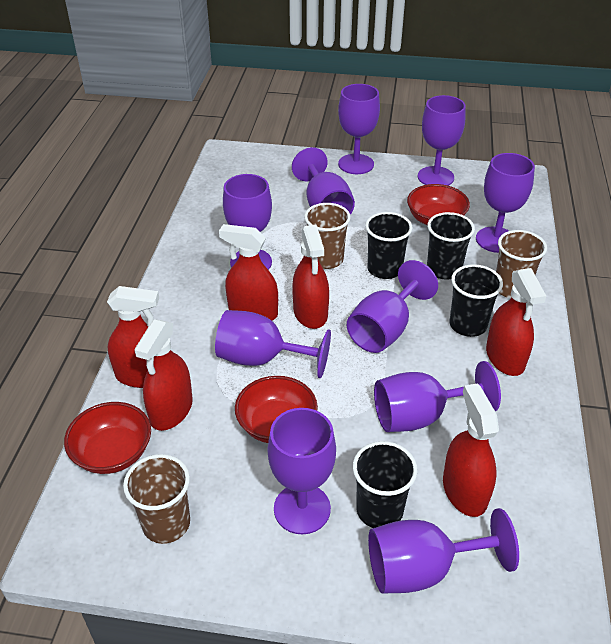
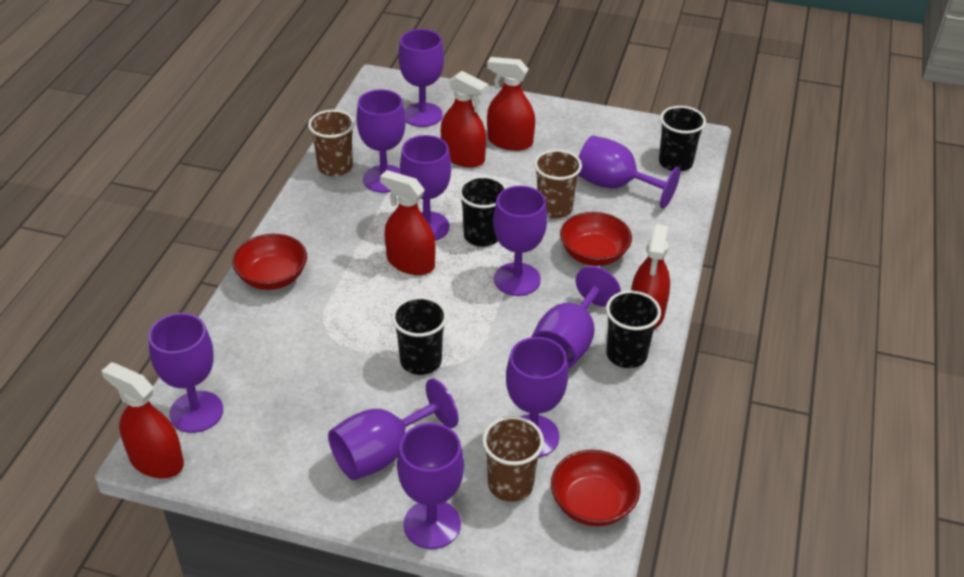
red spray bottle: 6 -> 5

